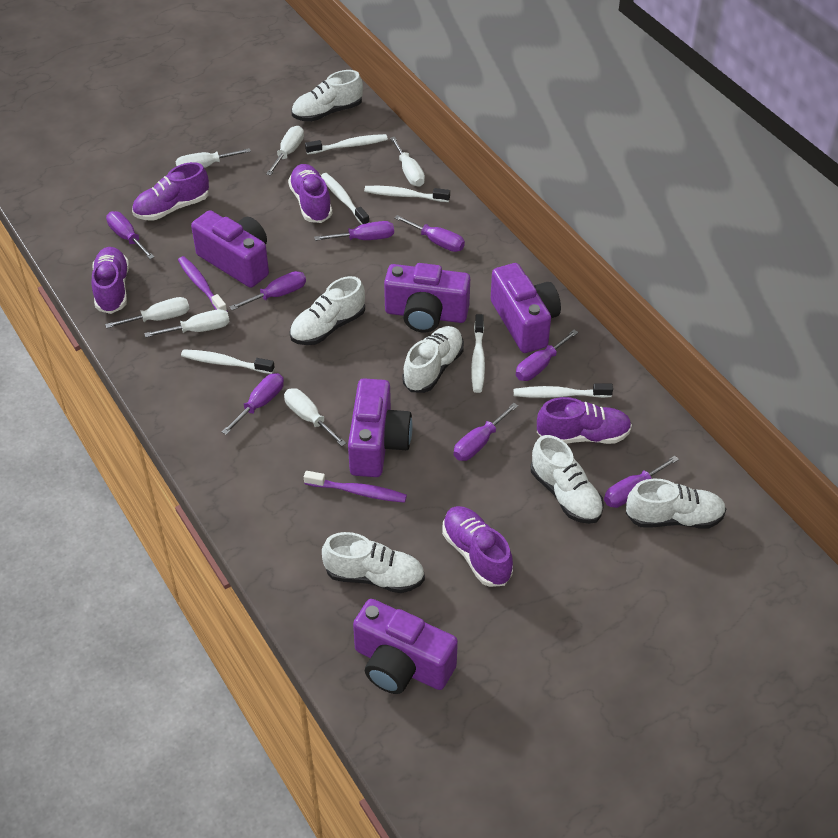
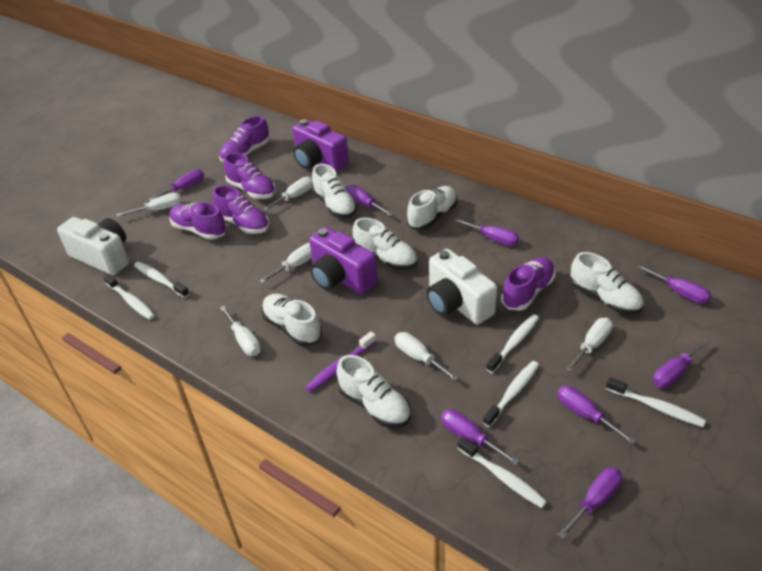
purple camera: 5 -> 2
purple toothbrush: 2 -> 1
white camera: 0 -> 2

